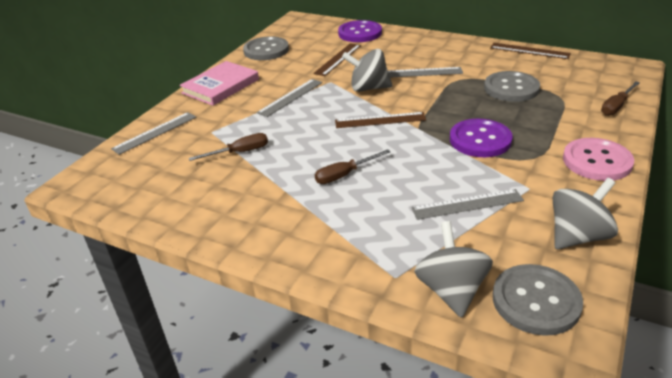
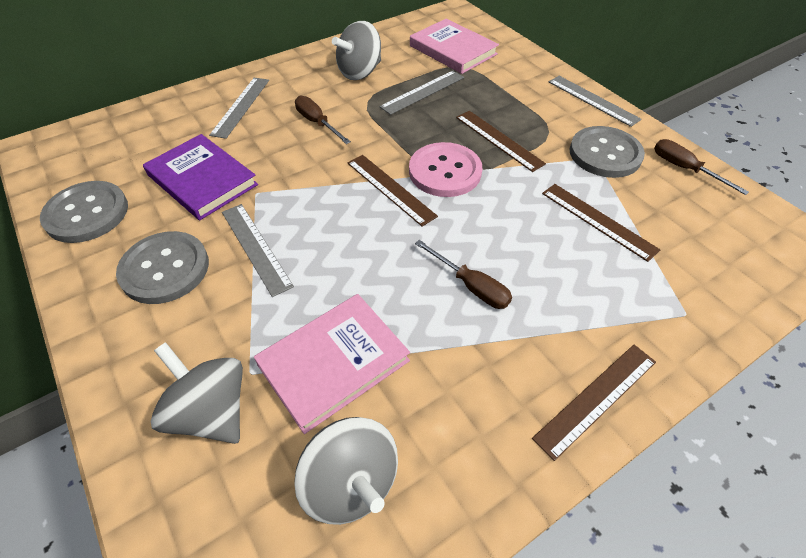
brown ruler: 3 -> 4
pink book: 1 -> 2
purple book: 0 -> 1
purple button: 2 -> 0

